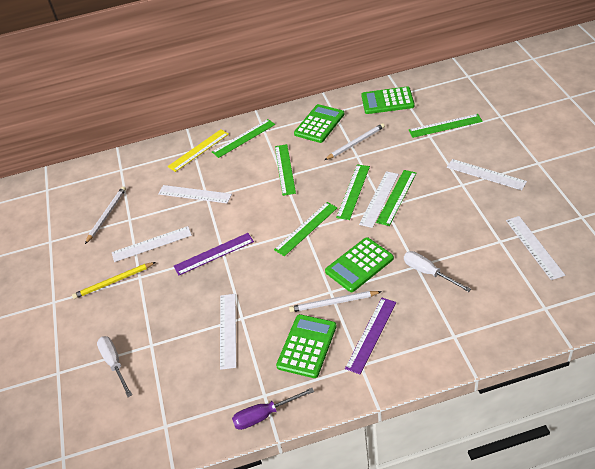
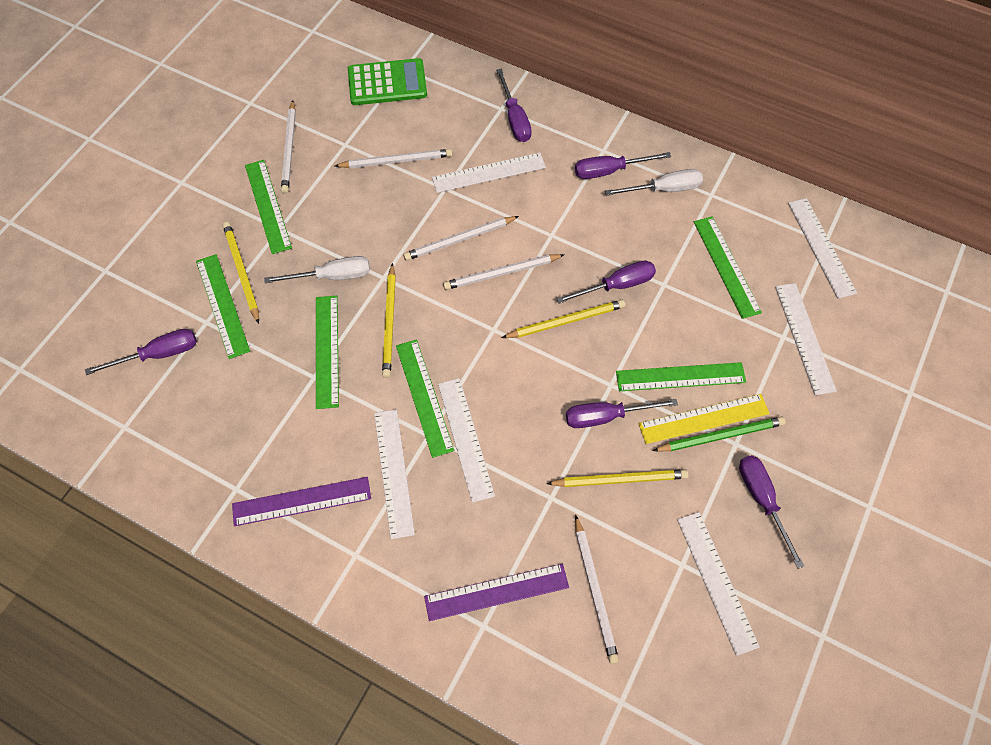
green calculator: 4 -> 1
green pencil: 0 -> 1
purple screwdriver: 1 -> 6
white pencil: 3 -> 5
yellow pencil: 1 -> 4

